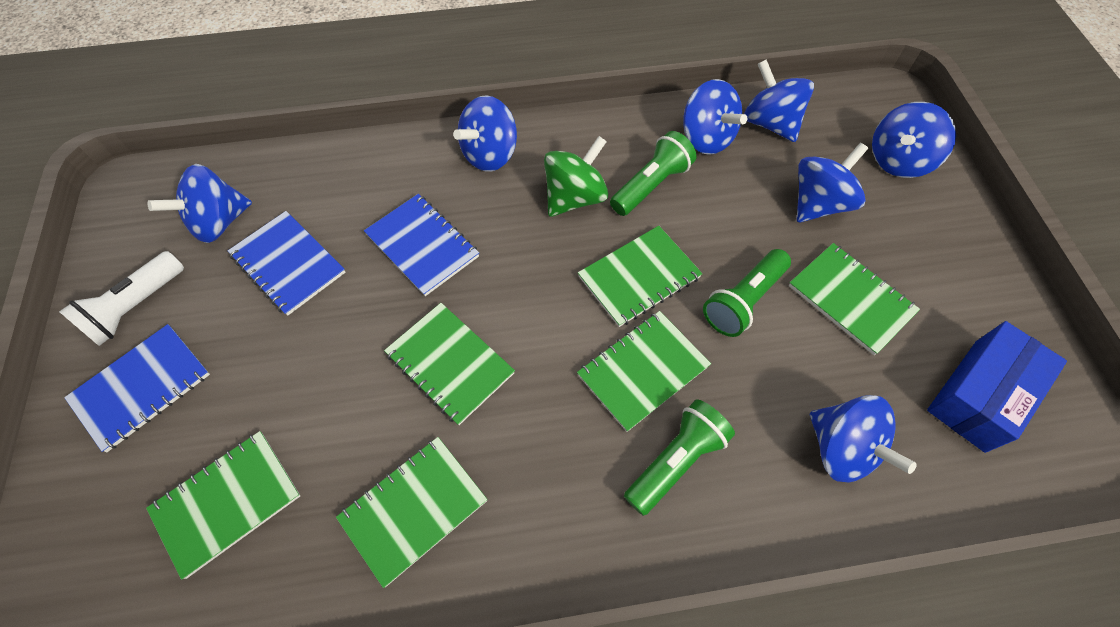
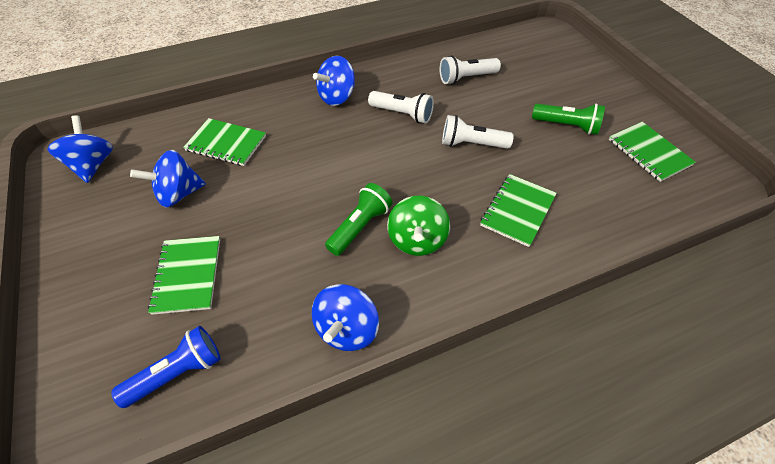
blue box: 1 -> 0
blue flashlight: 0 -> 1
blue notebook: 3 -> 0
blue spinning top: 7 -> 4
green flashlight: 3 -> 2
green notebook: 6 -> 4
white flashlight: 1 -> 3

